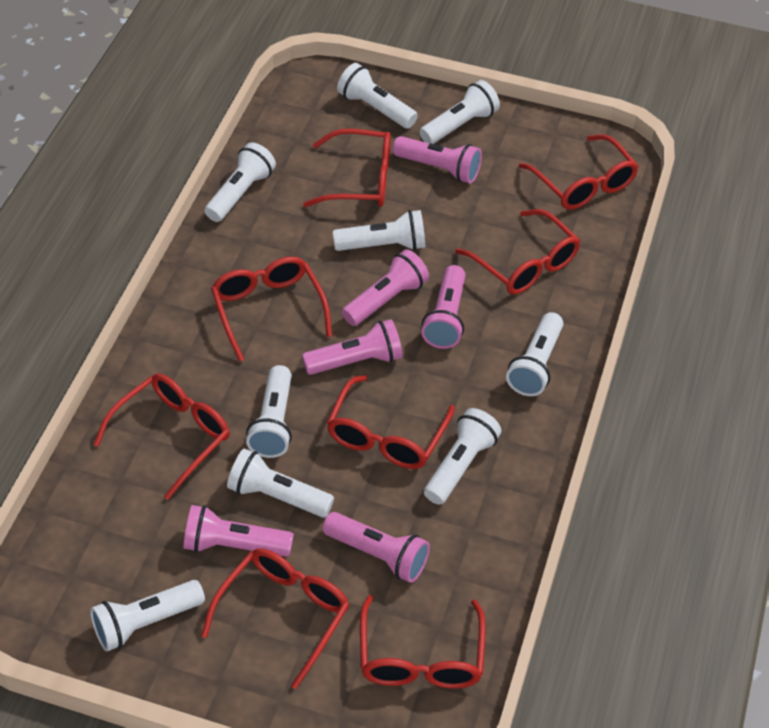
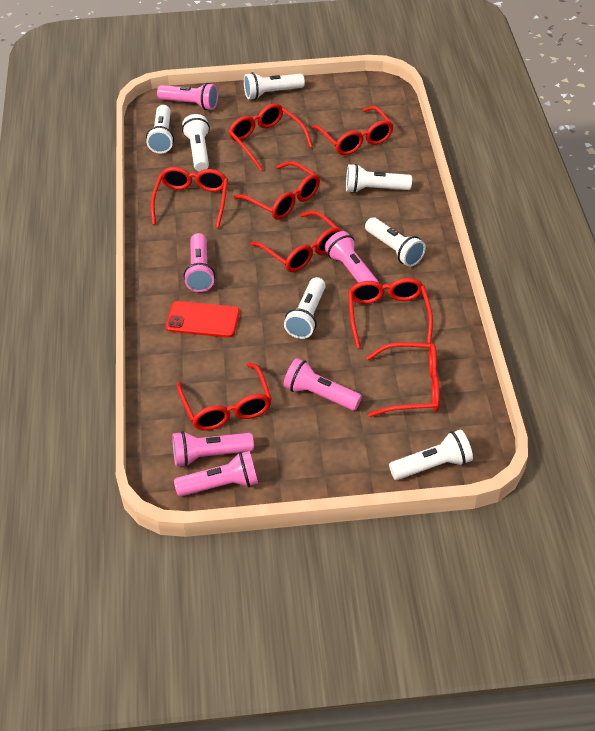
red phone: 0 -> 1
white flashlight: 9 -> 7

